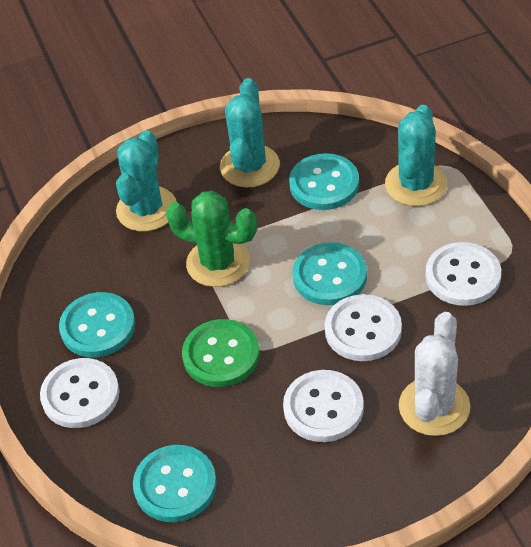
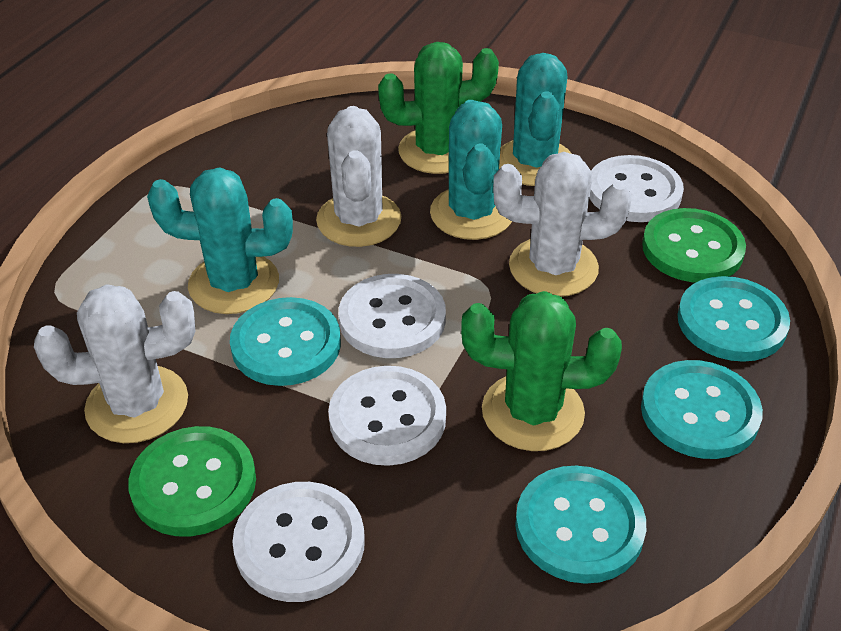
green button: 1 -> 2
green cactus: 1 -> 2
white cactus: 1 -> 3

